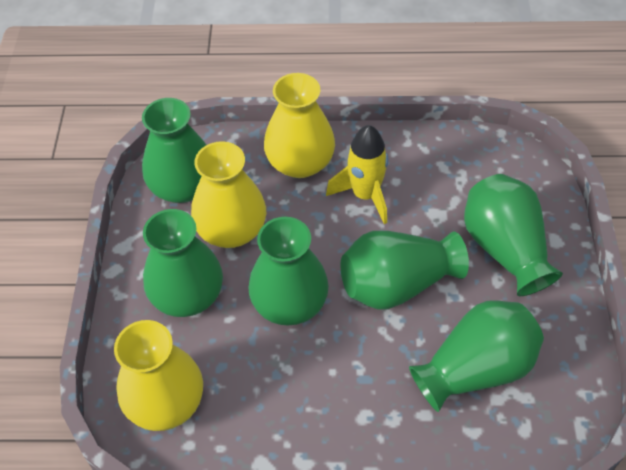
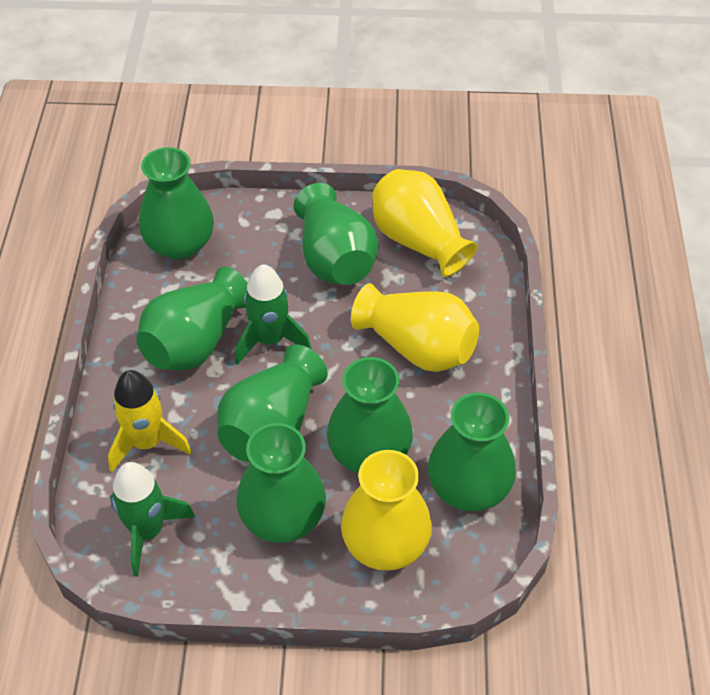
green rocket: 0 -> 2
green vase: 6 -> 7

